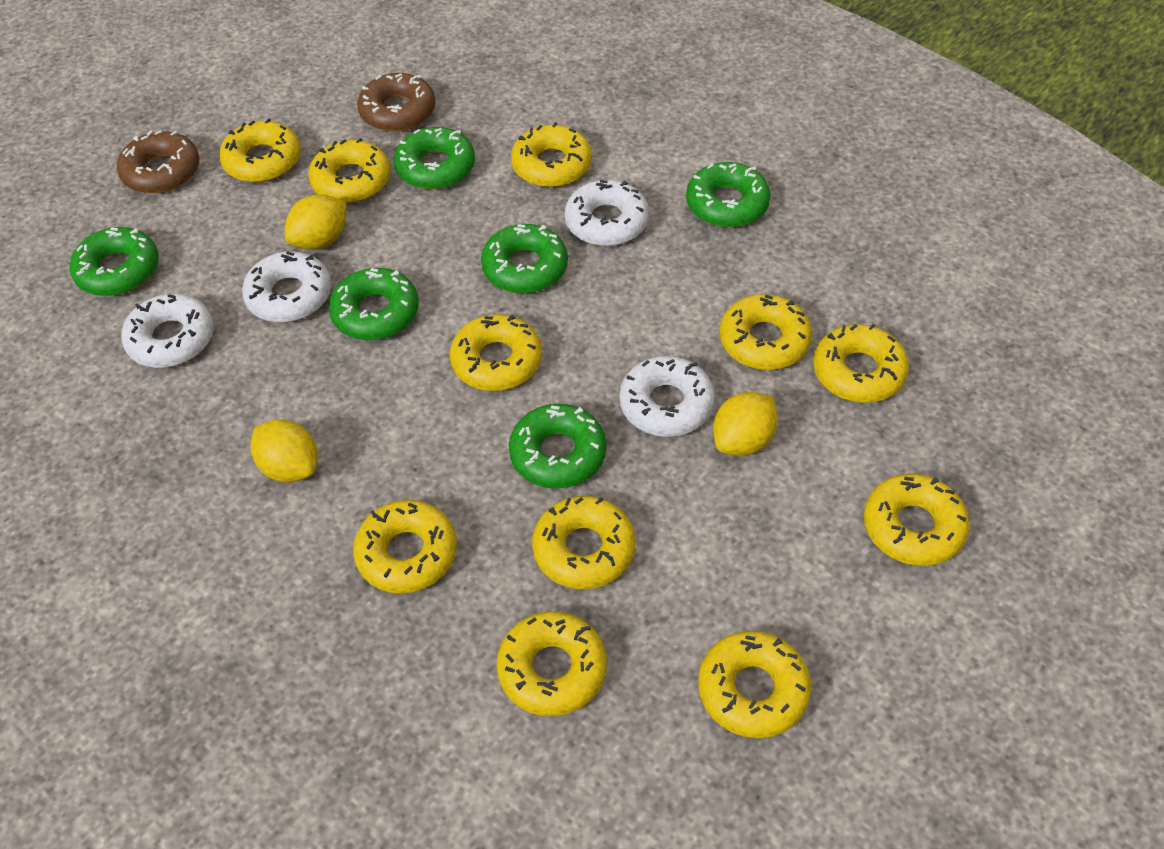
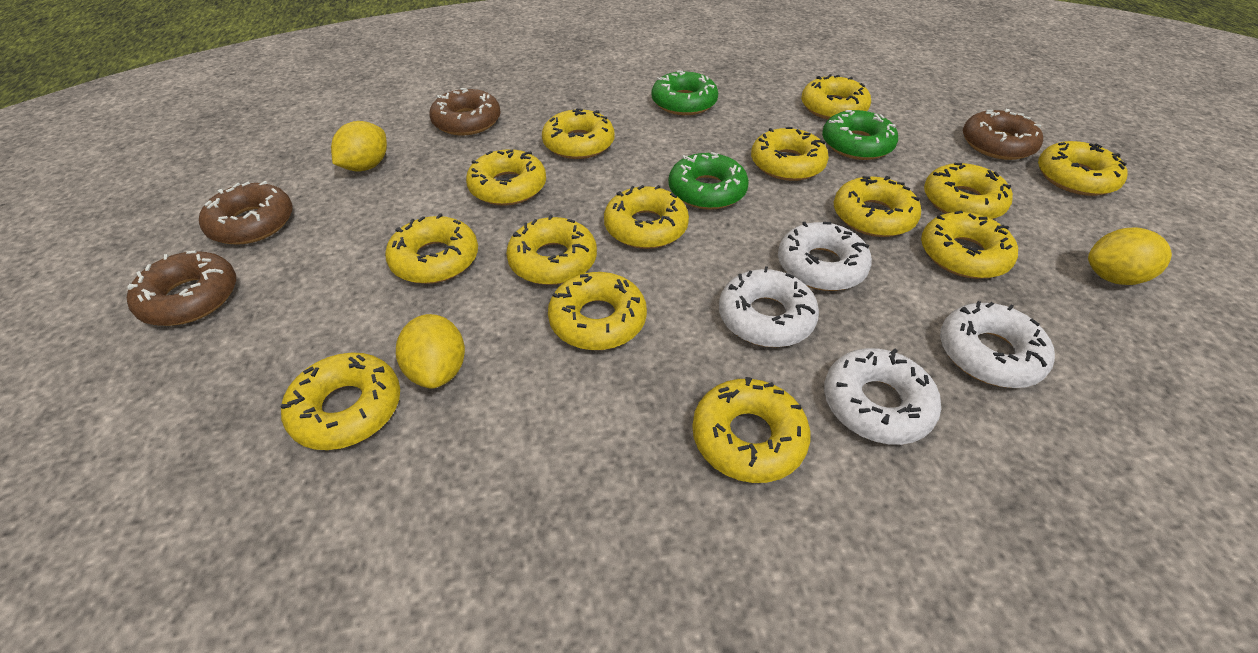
brown donut: 2 -> 4
green donut: 6 -> 3
yellow donut: 11 -> 14

